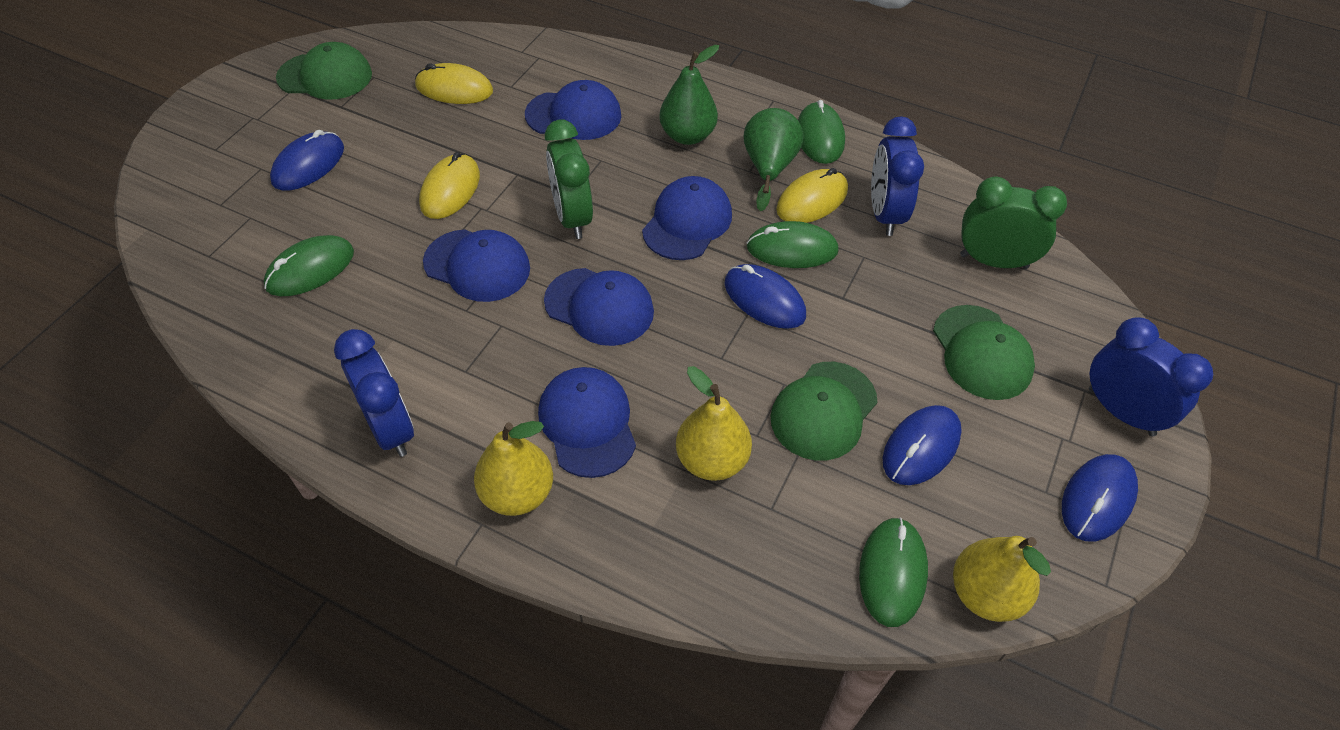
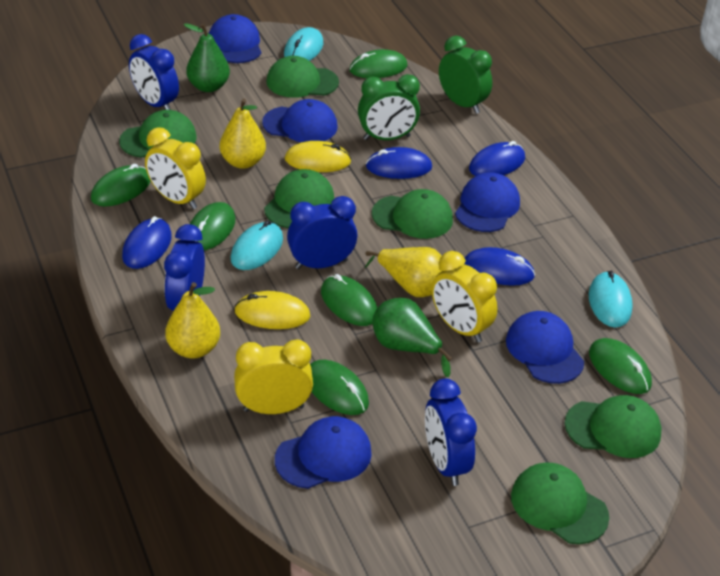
blue clock: 3 -> 4
green cap: 3 -> 6
green mouse: 4 -> 6
turquoise mouse: 0 -> 3
yellow clock: 0 -> 3
yellow mouse: 3 -> 2

